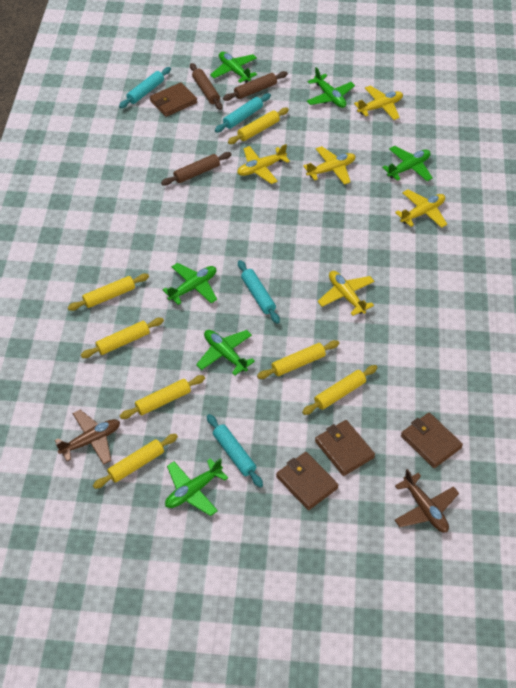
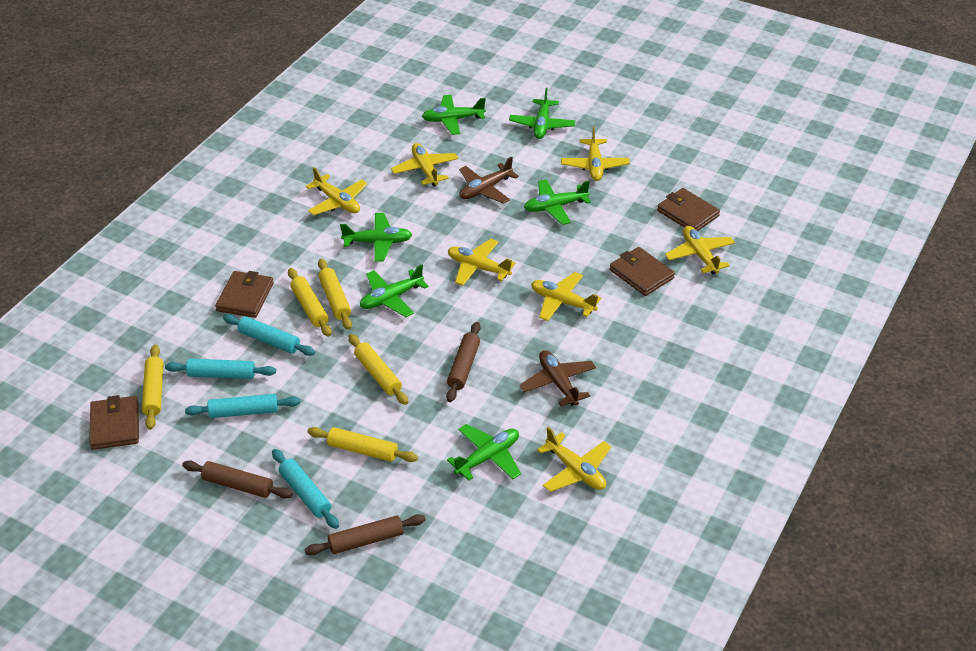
yellow plane: 5 -> 7
yellow rolling pin: 7 -> 5

